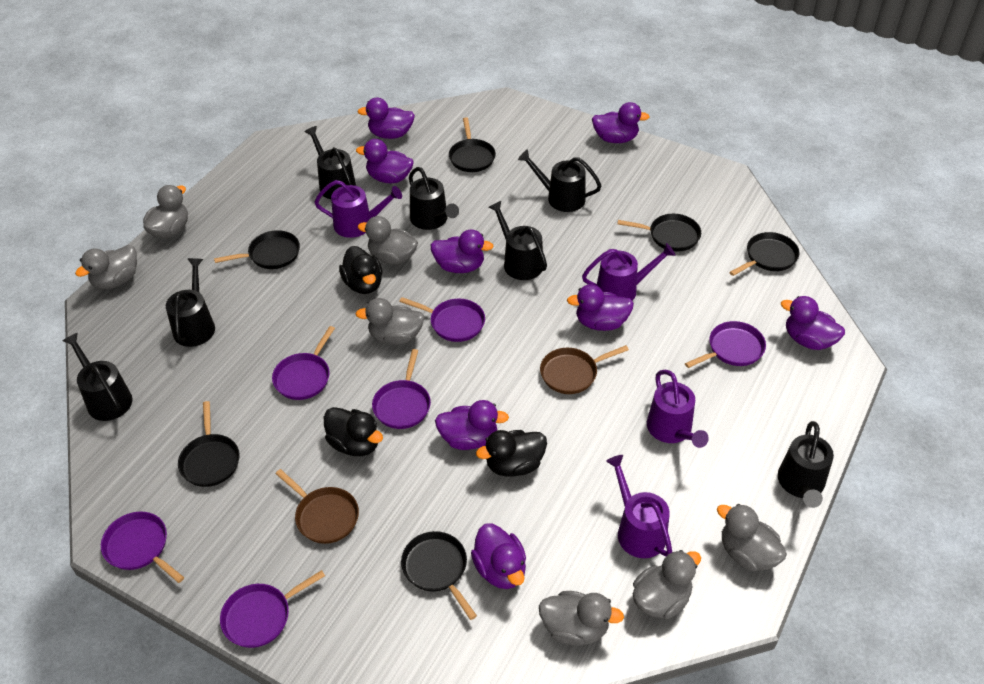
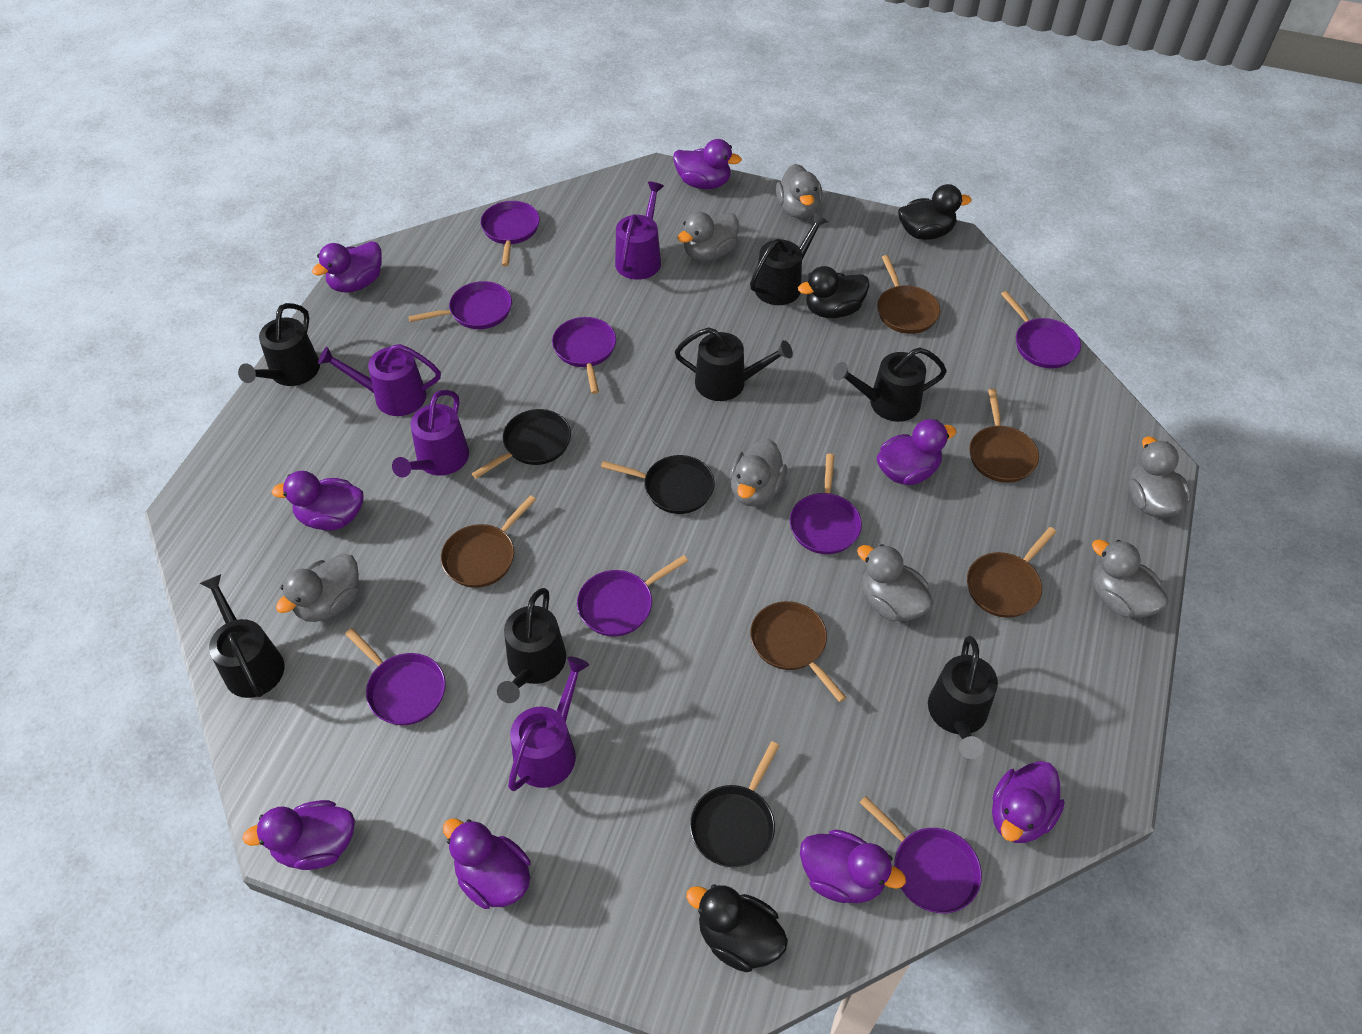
black pan: 6 -> 3
brown pan: 2 -> 5
purple pan: 6 -> 8

